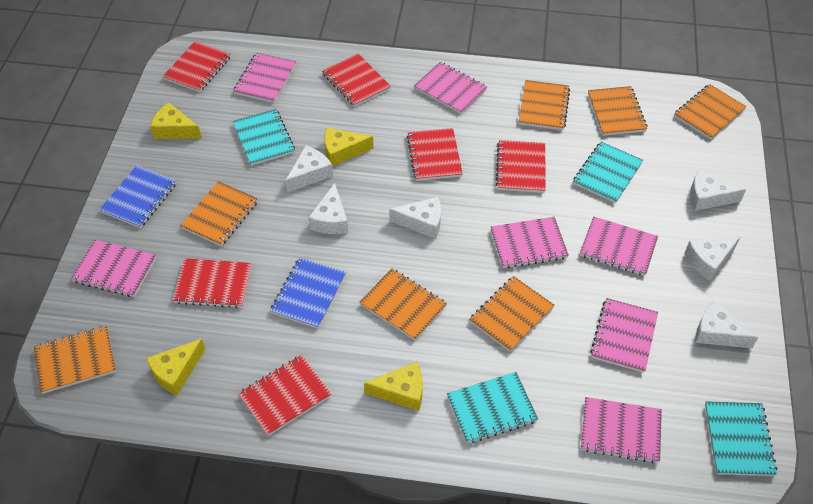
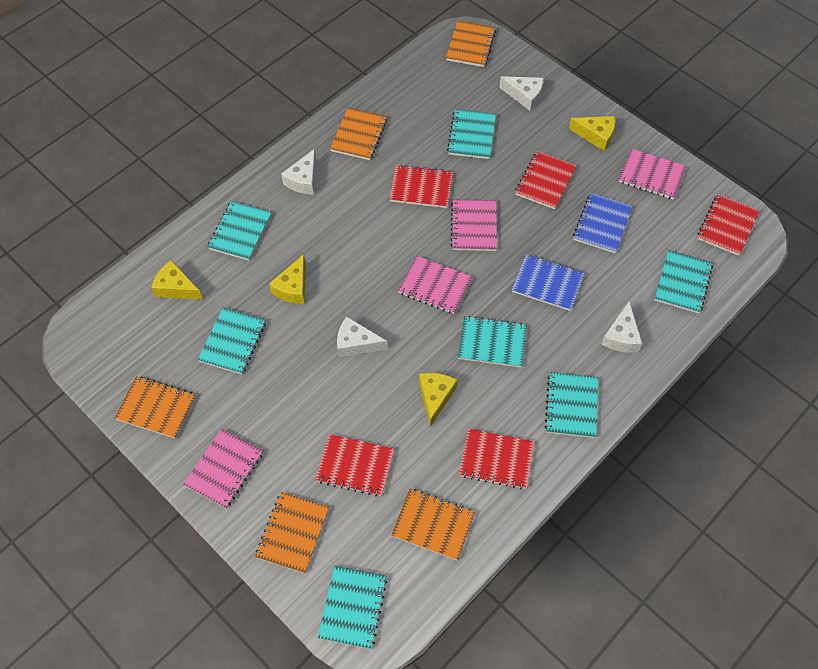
orange notebook: 7 -> 5
pink notebook: 7 -> 4
red notebook: 6 -> 5
turquoise notebook: 4 -> 7
white cheese: 6 -> 4

